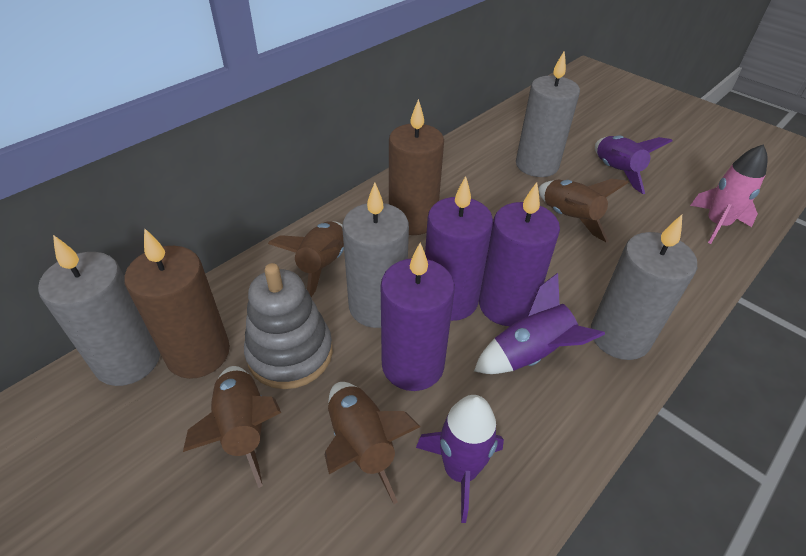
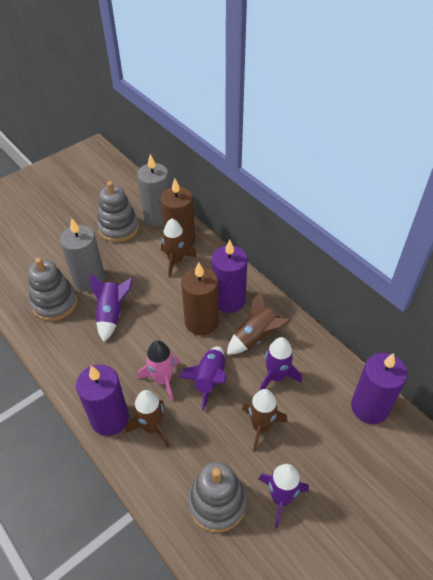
grey candle: 4 -> 2
grey stacking toy: 1 -> 3
purple rocket: 3 -> 4

